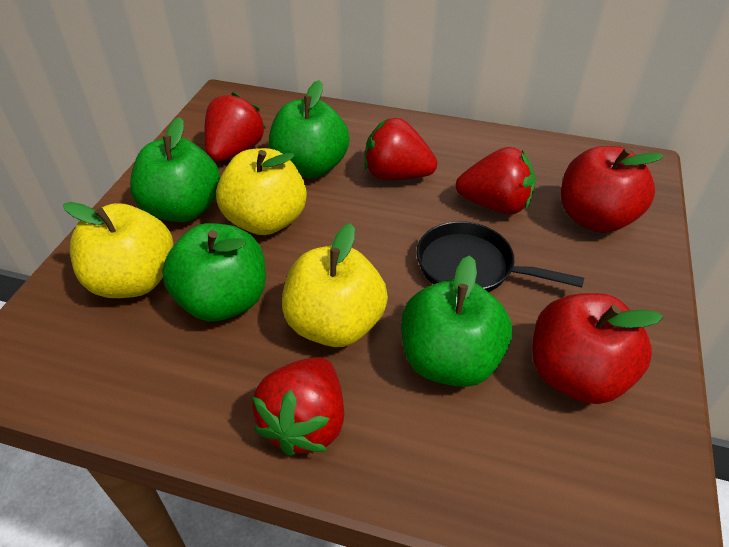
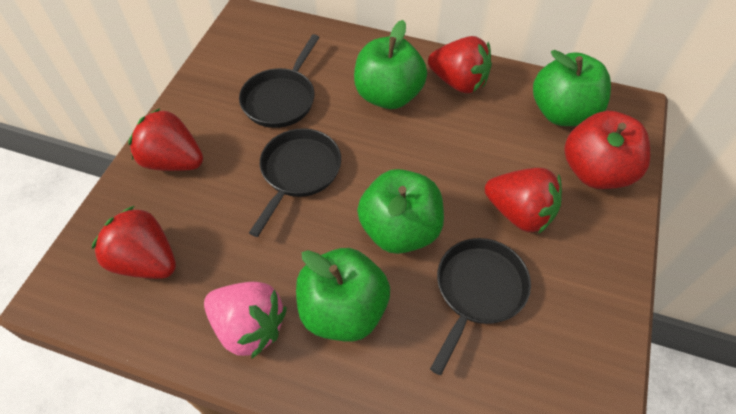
black pan: 1 -> 3
pink strawberry: 0 -> 1
red apple: 2 -> 1
yellow apple: 3 -> 0

